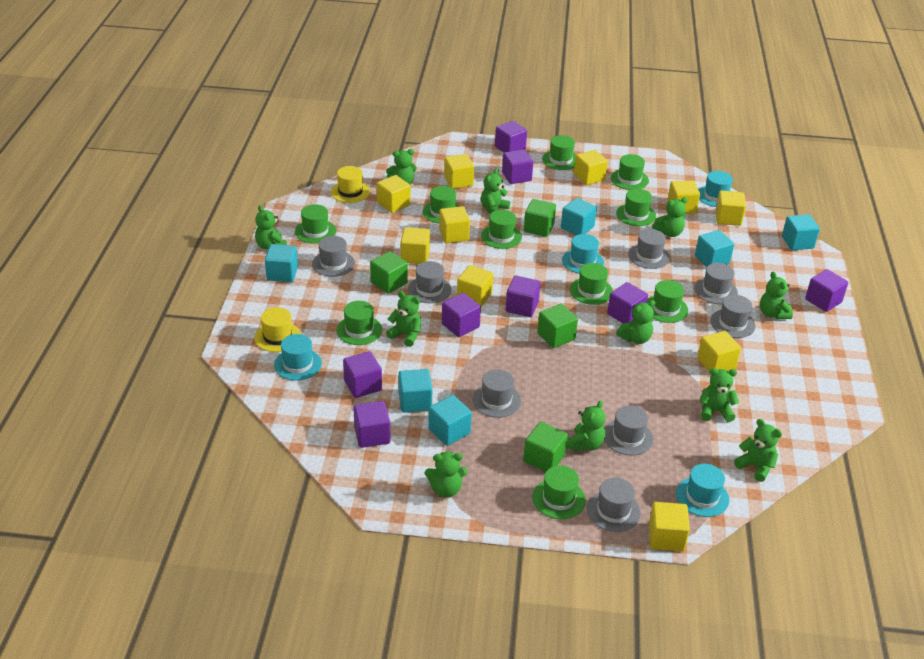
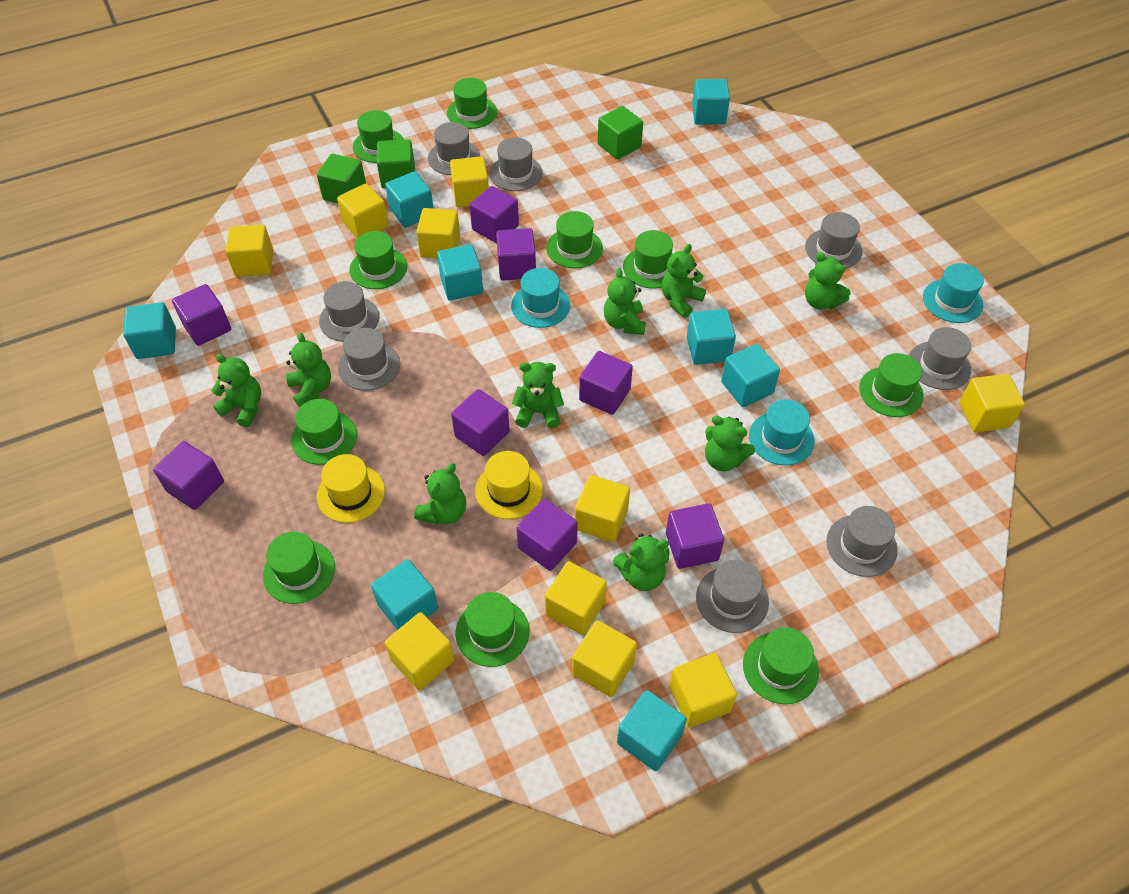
green cube: 4 -> 3
green teddy bear: 11 -> 9
turquoise cube: 6 -> 8
turquoise hat: 4 -> 3

